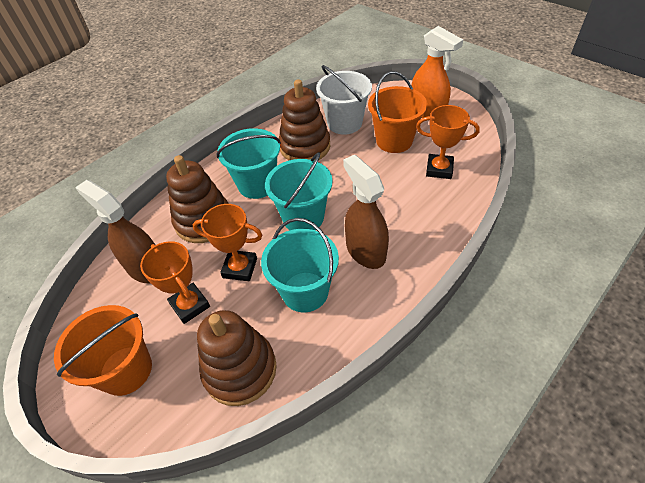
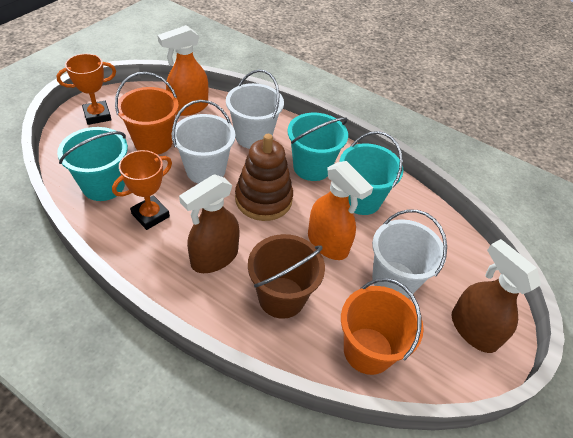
brown bucket: 0 -> 1
brown stacking toy: 3 -> 1
orange spray bottle: 1 -> 2
orange trophy: 3 -> 2
white bucket: 1 -> 3

